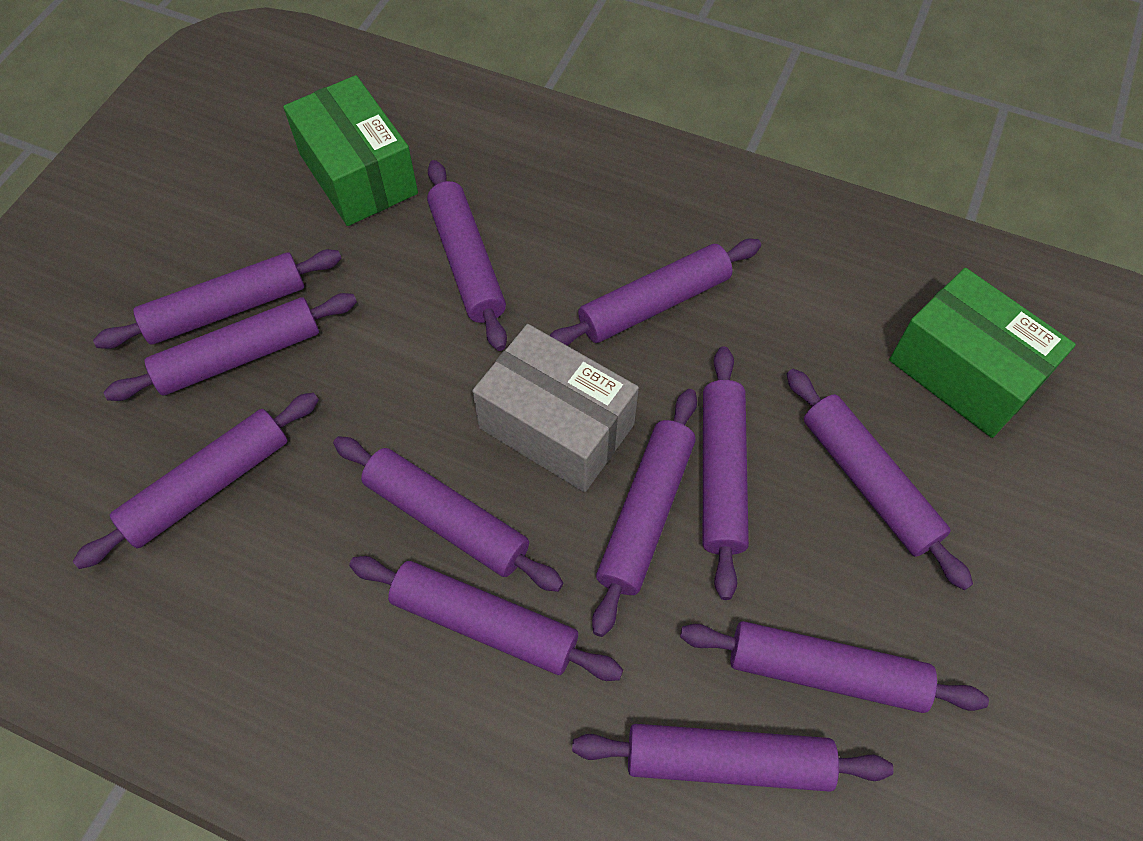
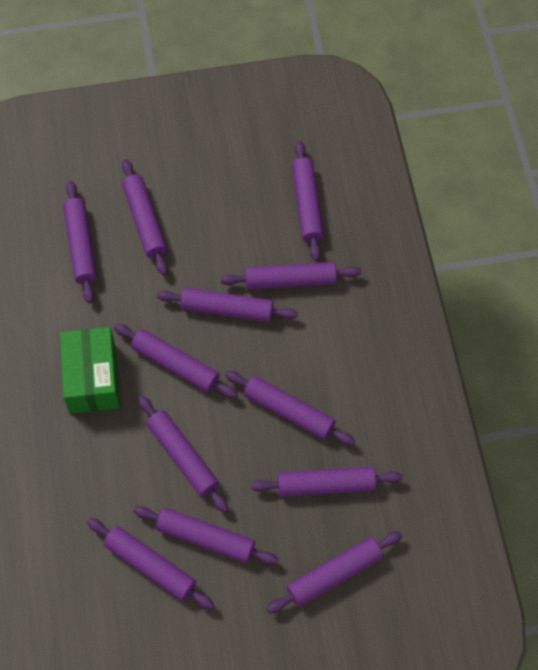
green box: 2 -> 1
grey box: 1 -> 0

